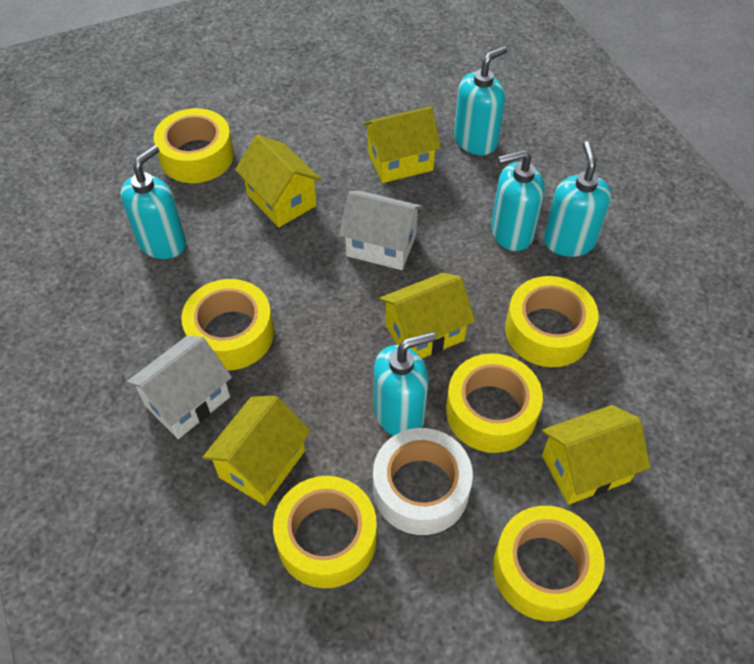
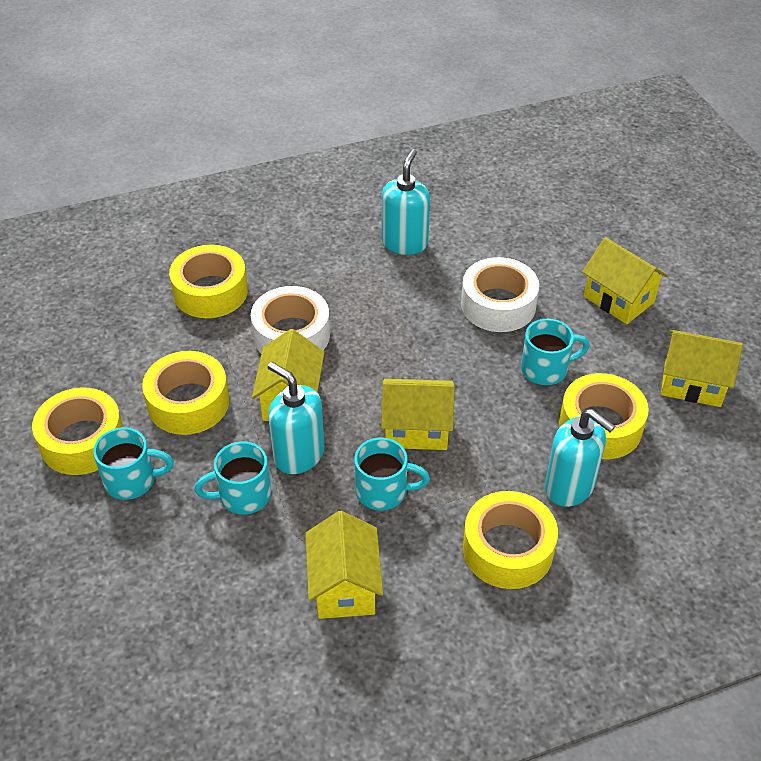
turquoise mug: 0 -> 4
turquoise soap dispenser: 5 -> 3
white house: 2 -> 0
white tape: 1 -> 2
yellow tape: 6 -> 5

